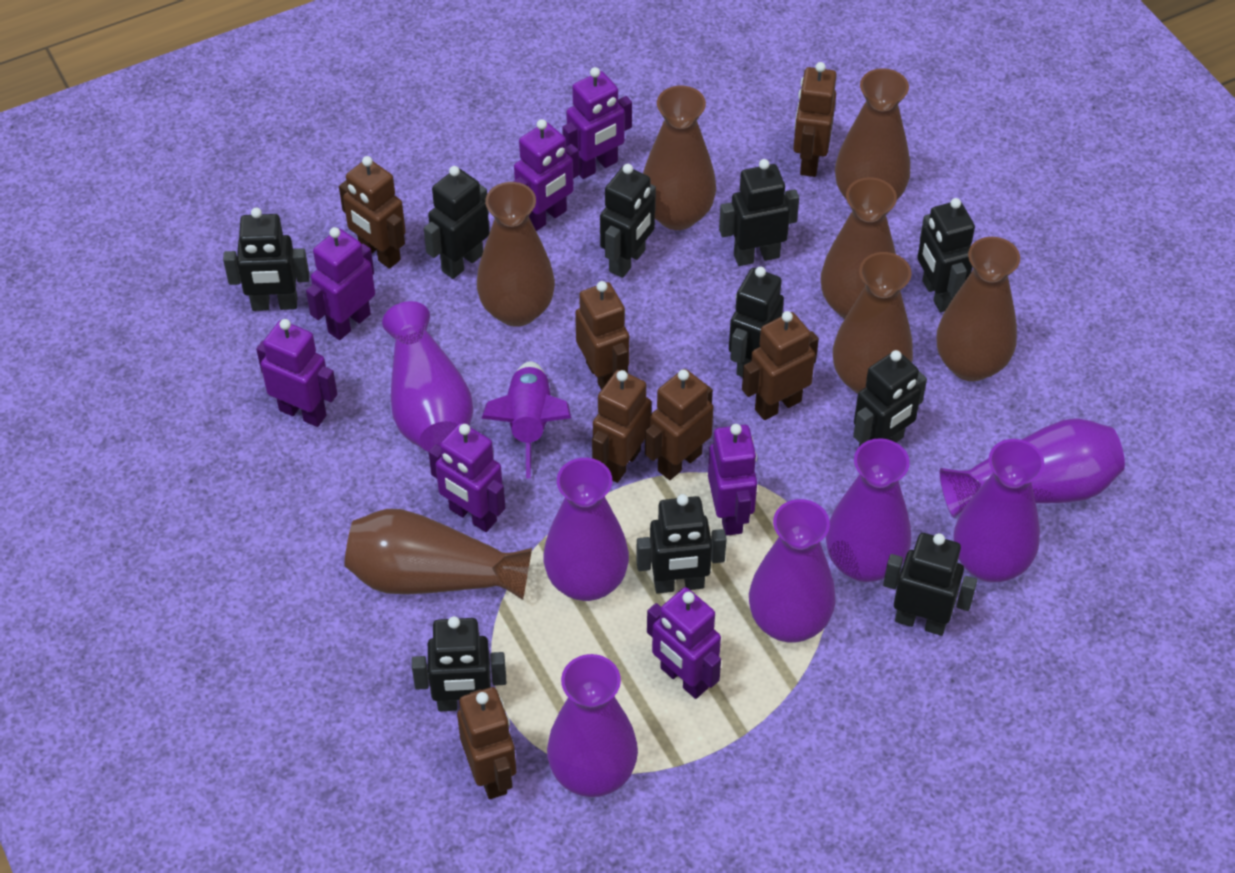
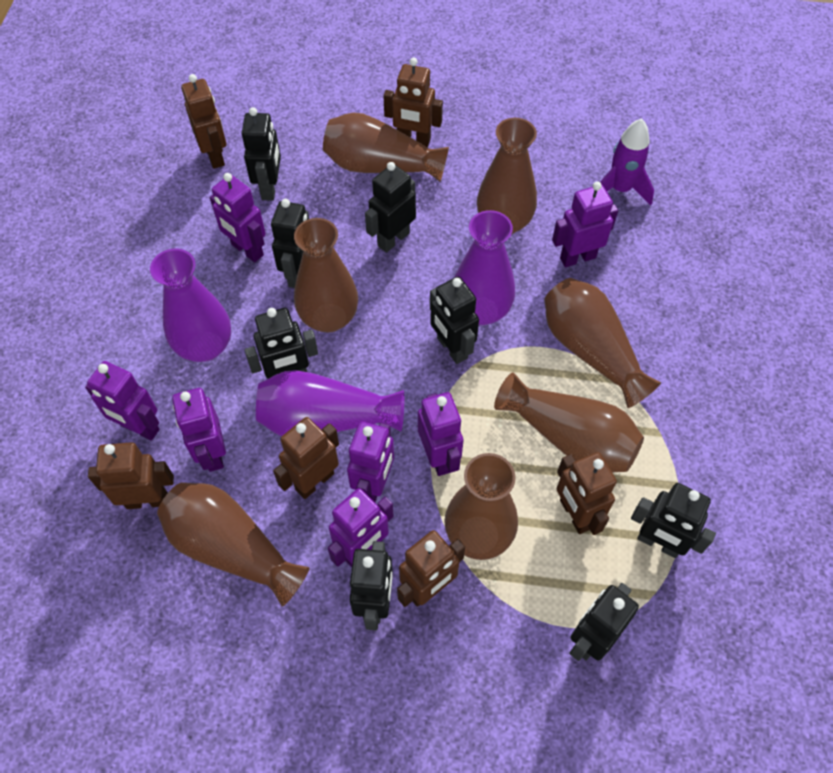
black robot: 10 -> 8
brown robot: 7 -> 6
purple vase: 7 -> 3

